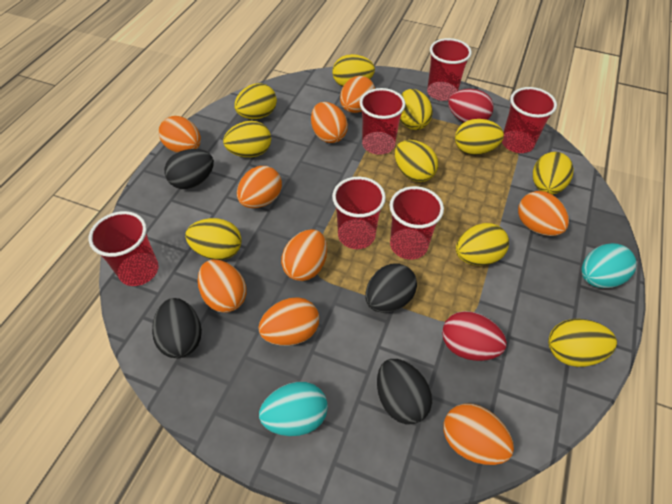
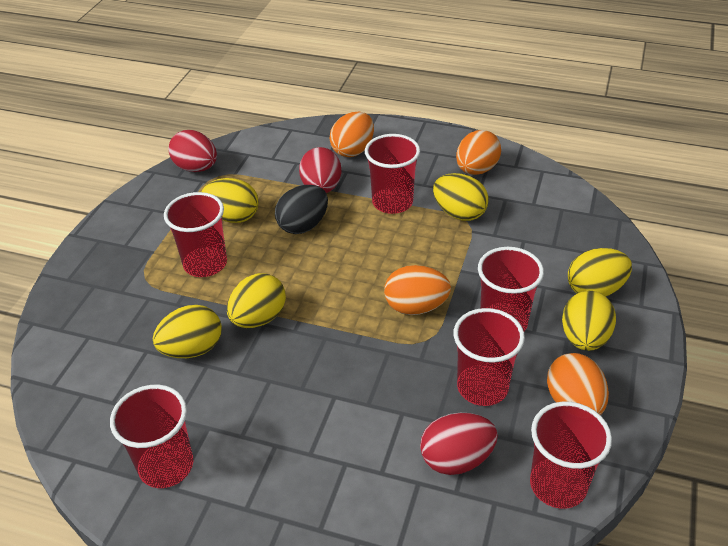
black egg: 4 -> 1
orange egg: 9 -> 4
red egg: 2 -> 3
turquoise egg: 2 -> 0
yellow egg: 10 -> 6

